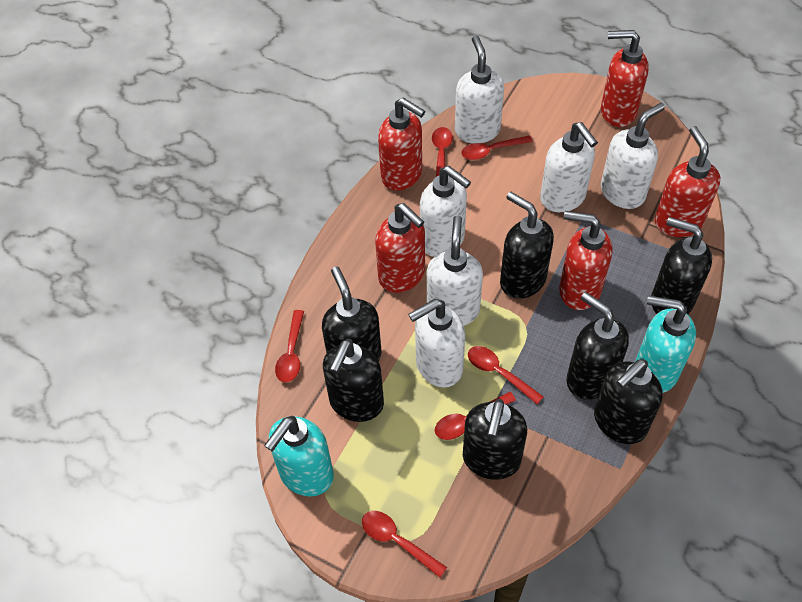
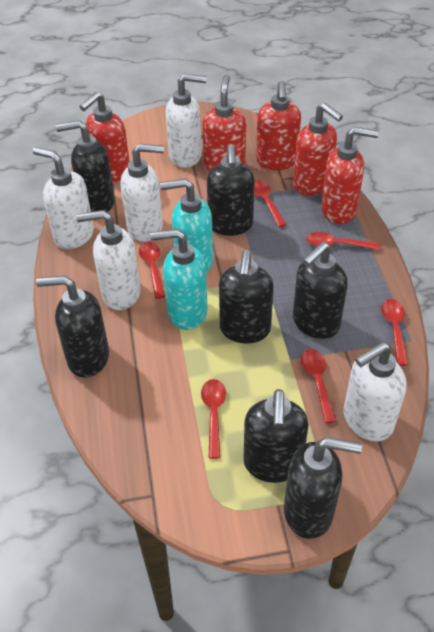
white soap dispenser: 6 -> 5

